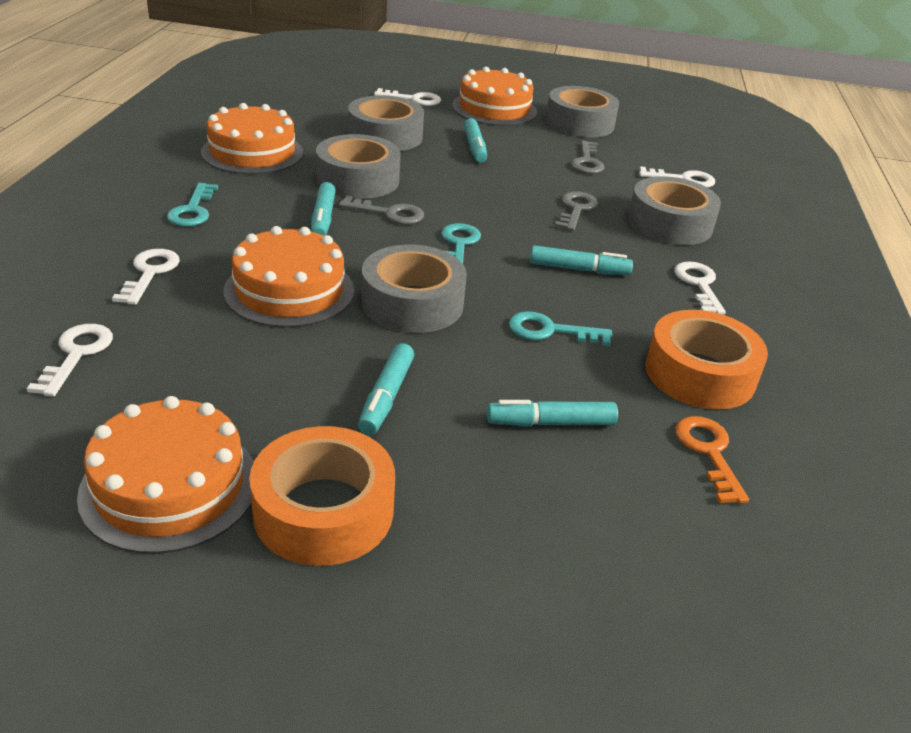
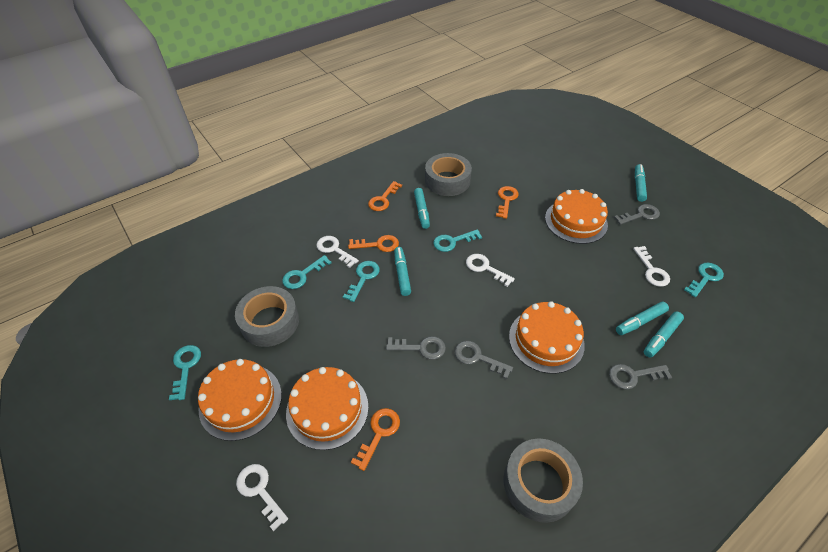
grey key: 3 -> 4
grey tape: 5 -> 3
orange key: 1 -> 4
orange tape: 2 -> 0
turquoise key: 3 -> 5
white key: 5 -> 4

